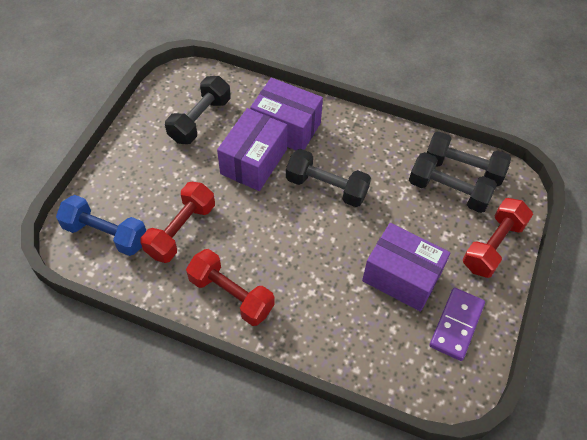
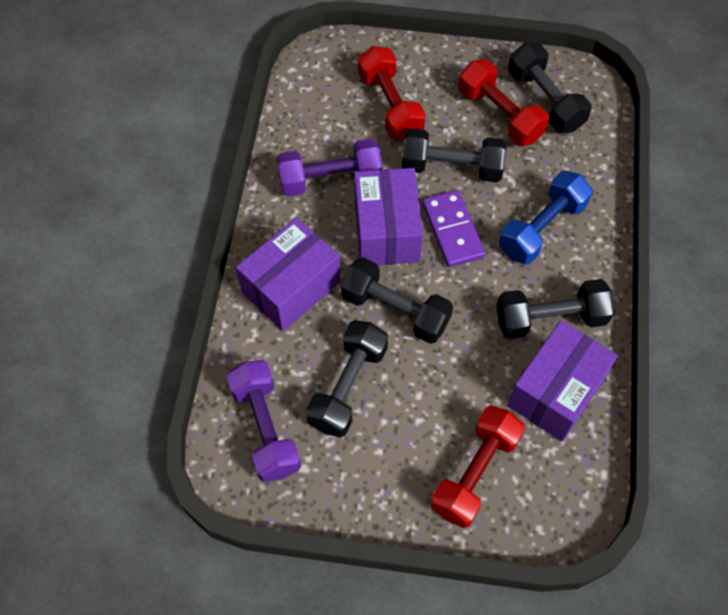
black dumbbell: 4 -> 5
purple dumbbell: 0 -> 2

